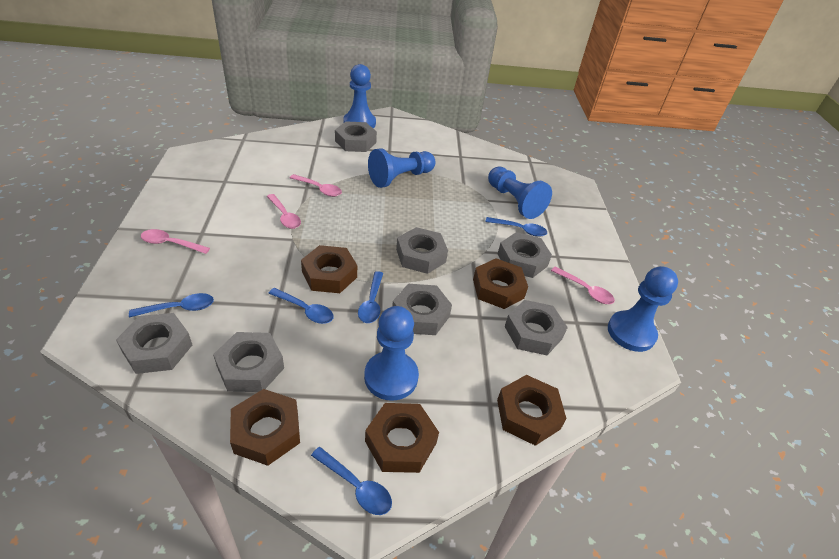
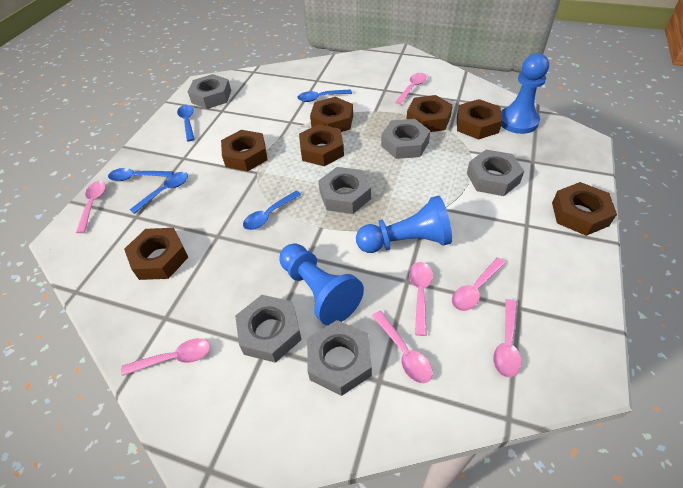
blue pawn: 5 -> 3
brown nut: 5 -> 7
grey nut: 7 -> 6
pink spoon: 4 -> 7

